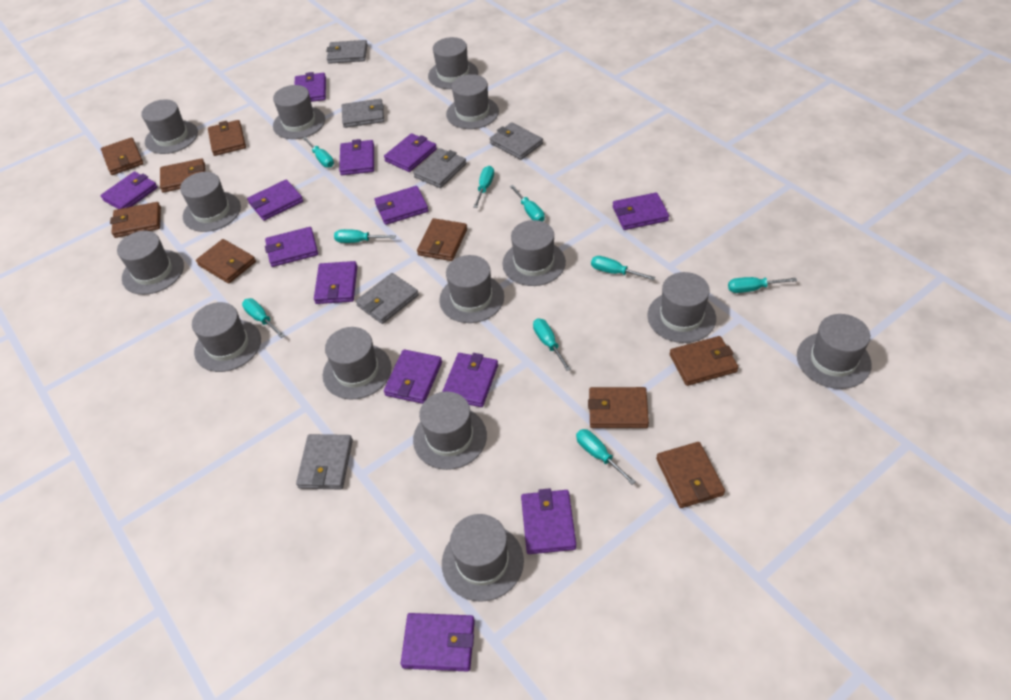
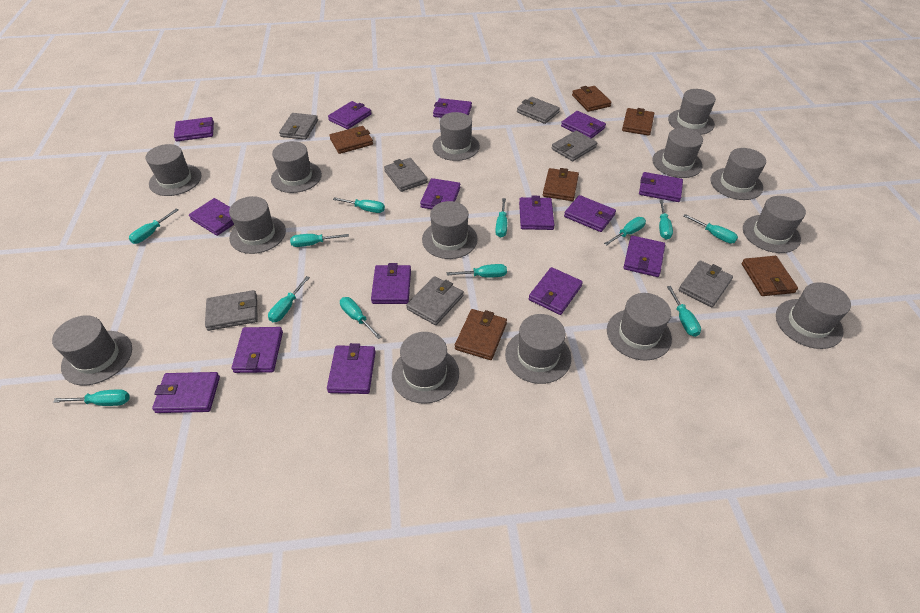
brown wallet: 9 -> 6
grey wallet: 6 -> 7
purple wallet: 13 -> 15
turquoise screwdriver: 9 -> 12

